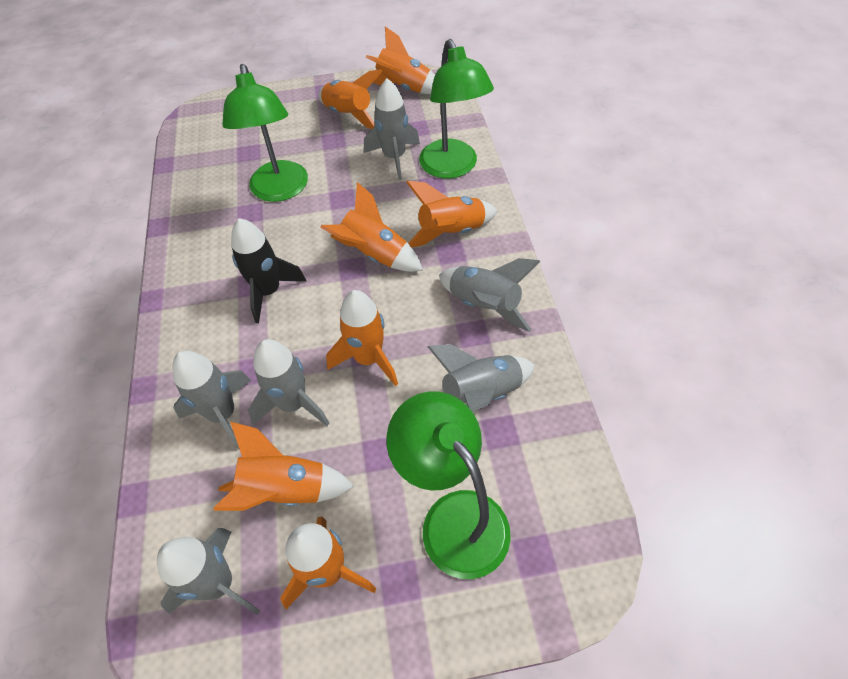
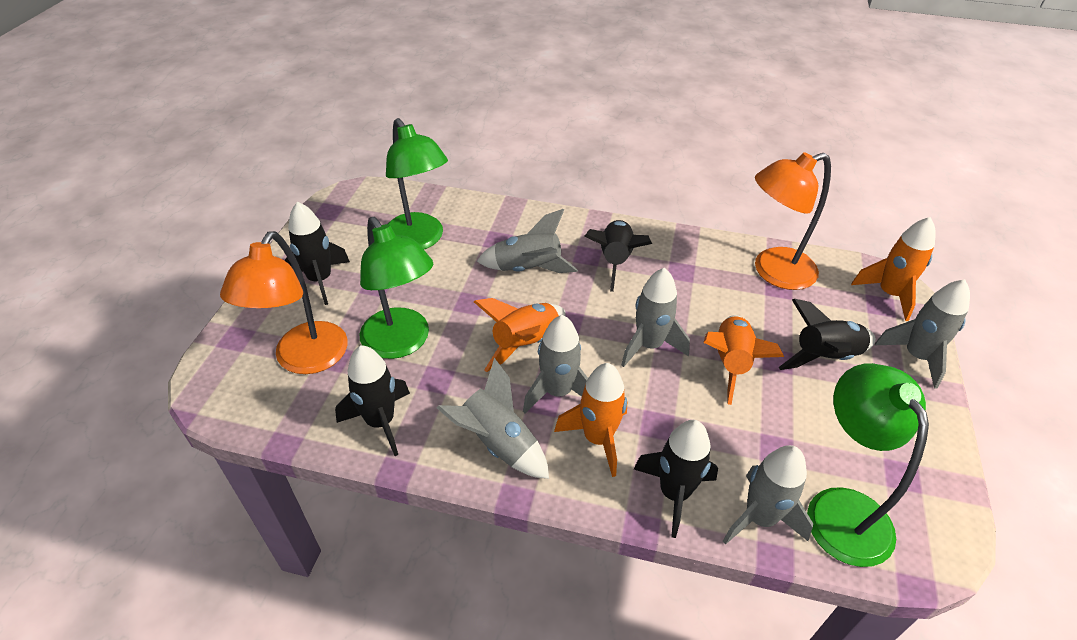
black rocket: 1 -> 5
orange lamp: 0 -> 2
orange rocket: 7 -> 4

